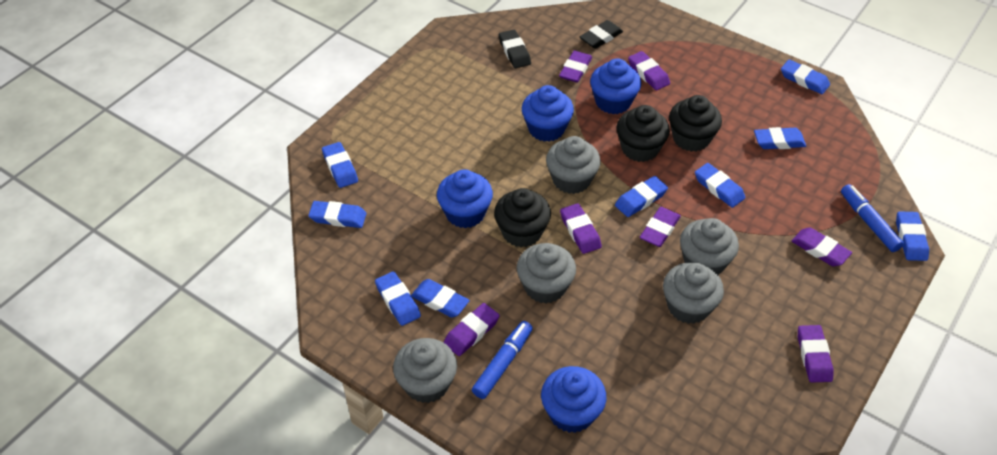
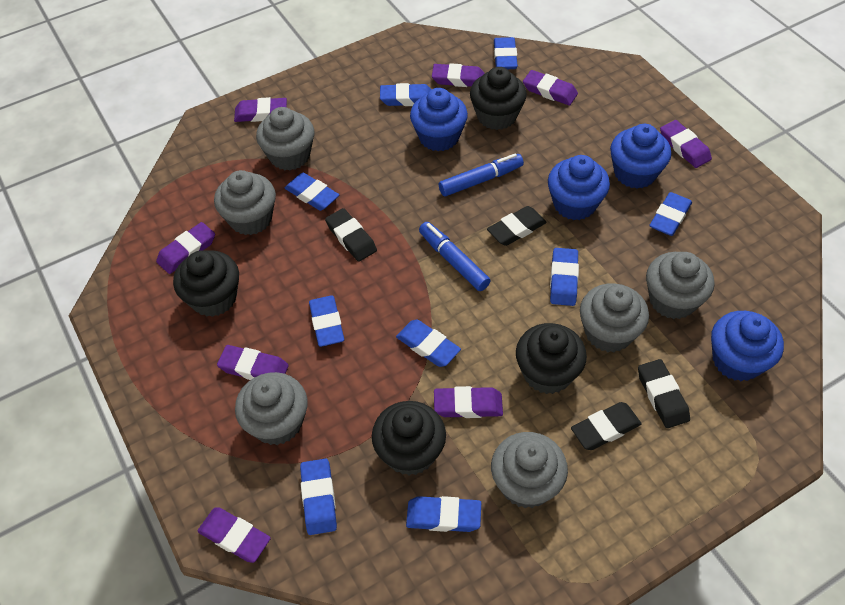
black cupcake: 3 -> 4
black eraser: 2 -> 4
grey cupcake: 5 -> 6
purple eraser: 7 -> 8

